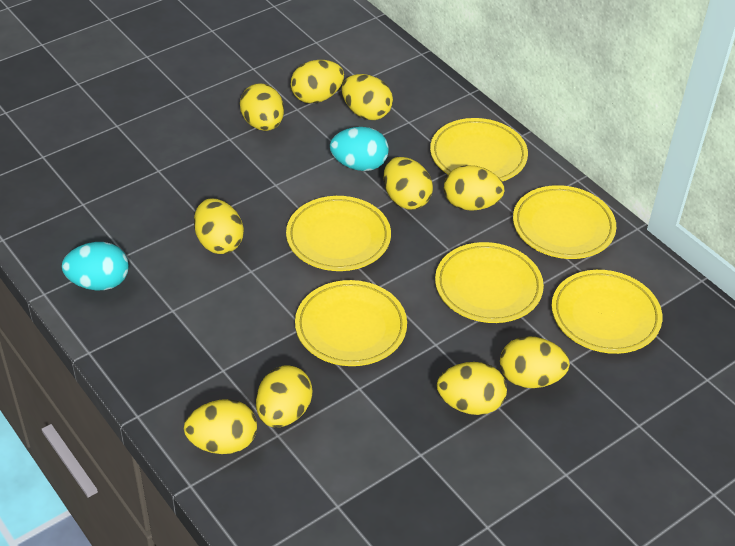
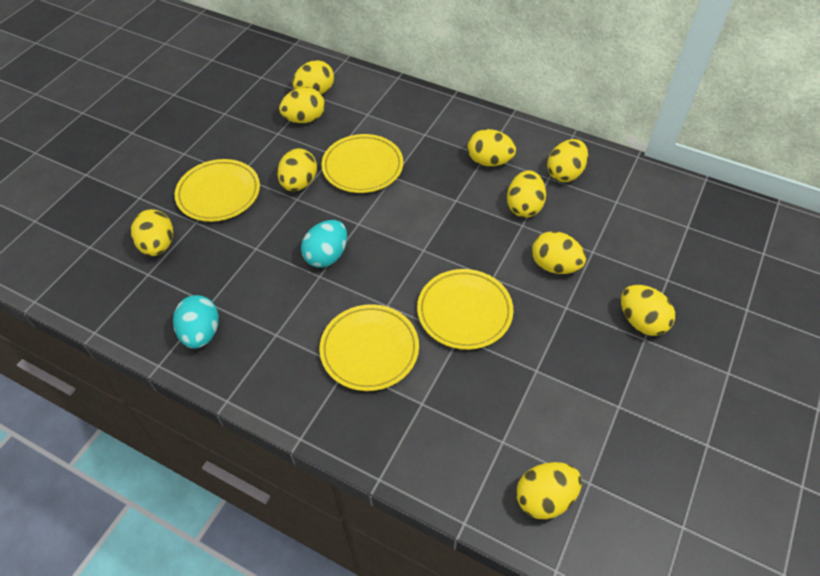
yellow plate: 6 -> 4

